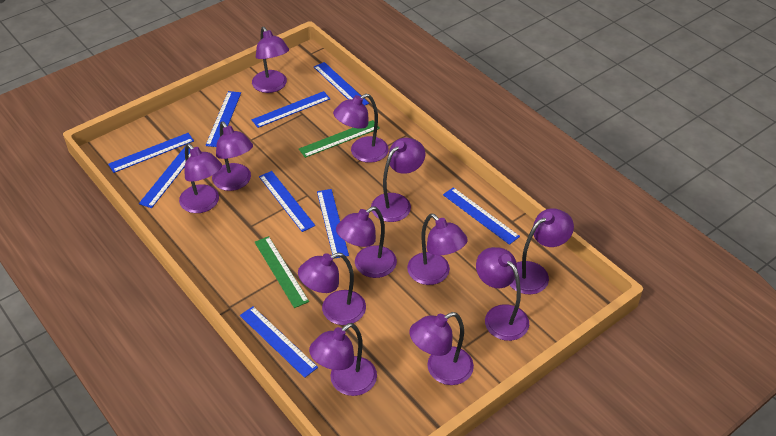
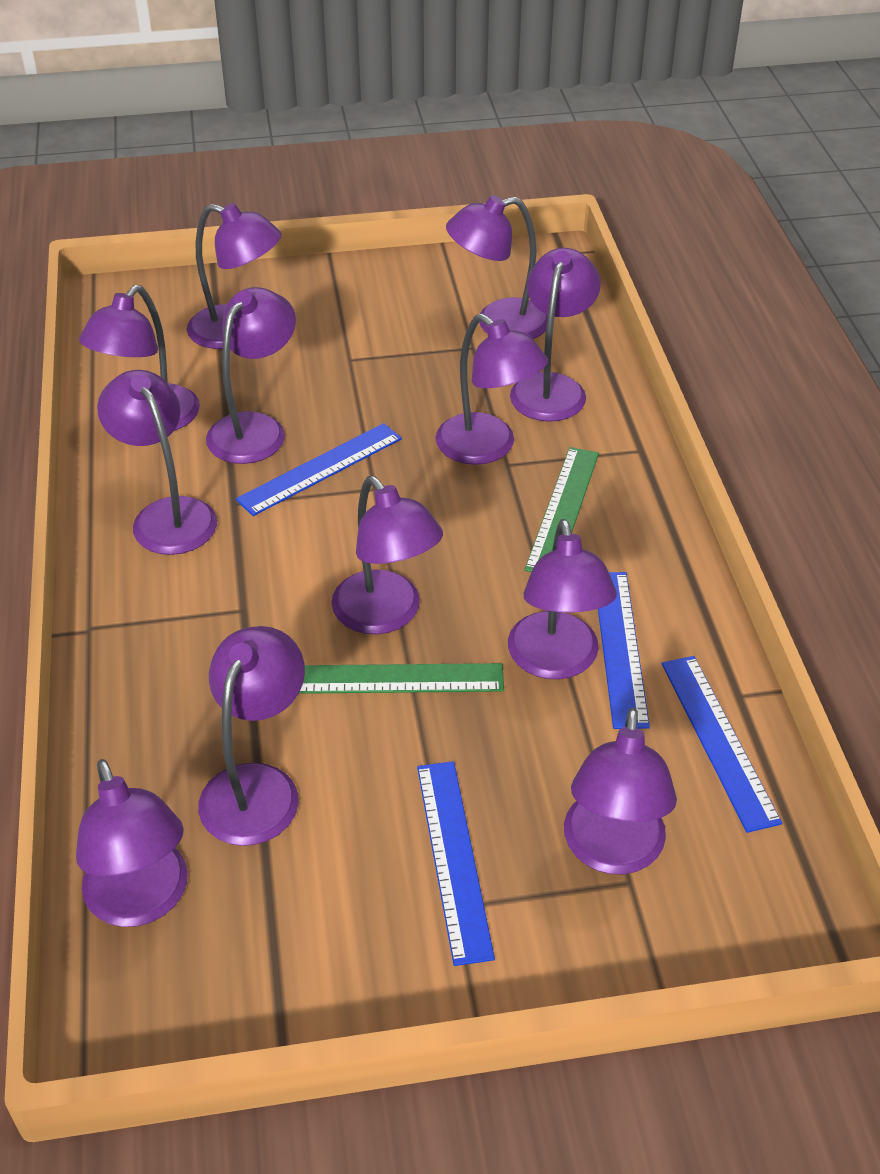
blue ruler: 9 -> 4

